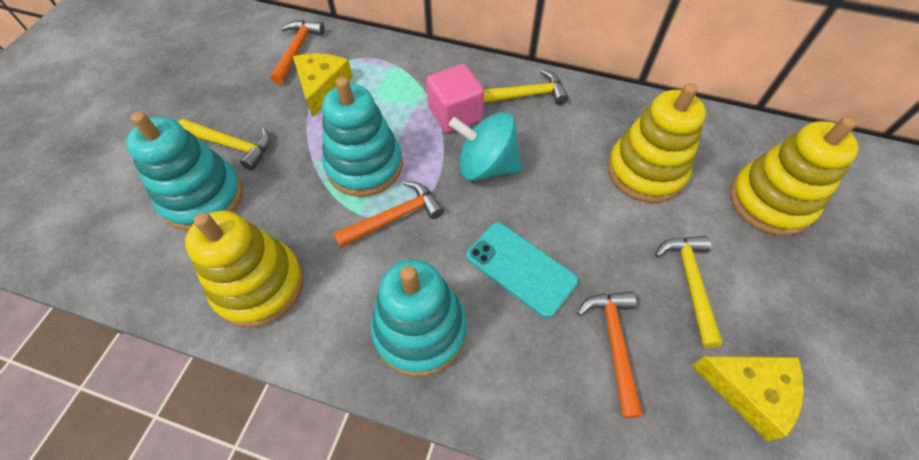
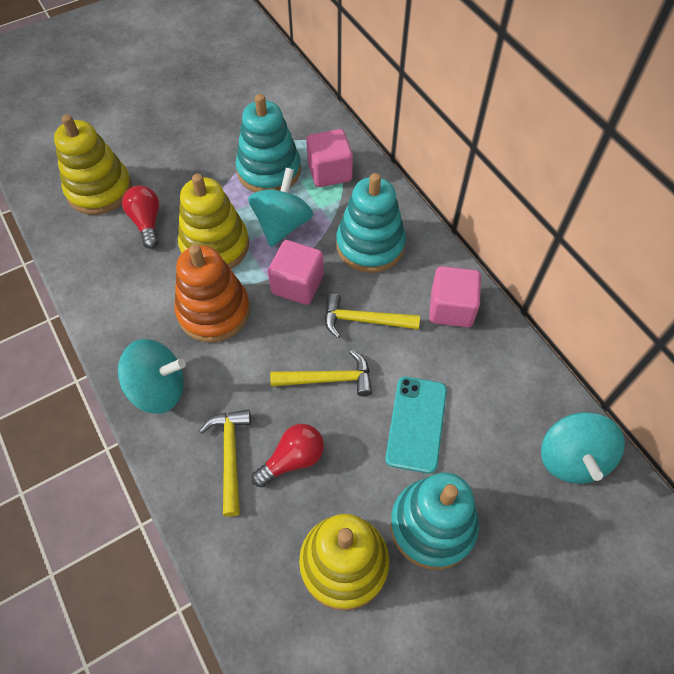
orange hammer: 3 -> 0
orange stacking toy: 0 -> 1
pink cube: 1 -> 3
red light bulb: 0 -> 2
turquoise spinning top: 1 -> 3
yellow cheese: 2 -> 0

